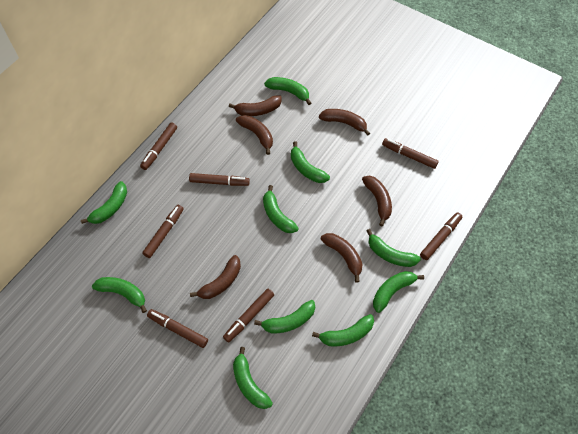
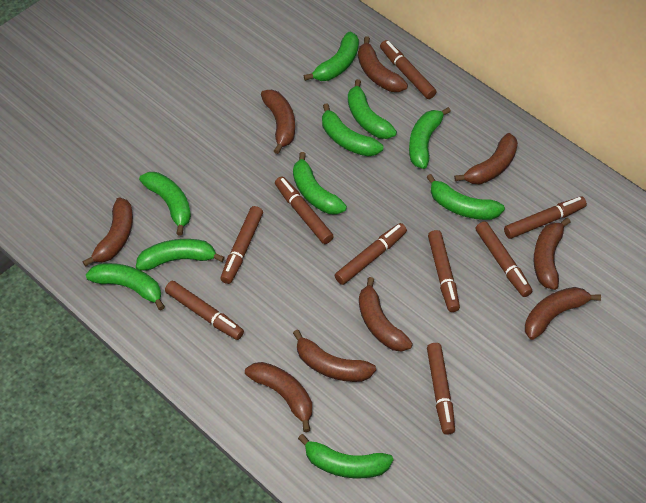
brown banana: 6 -> 9
brown marker: 7 -> 9

